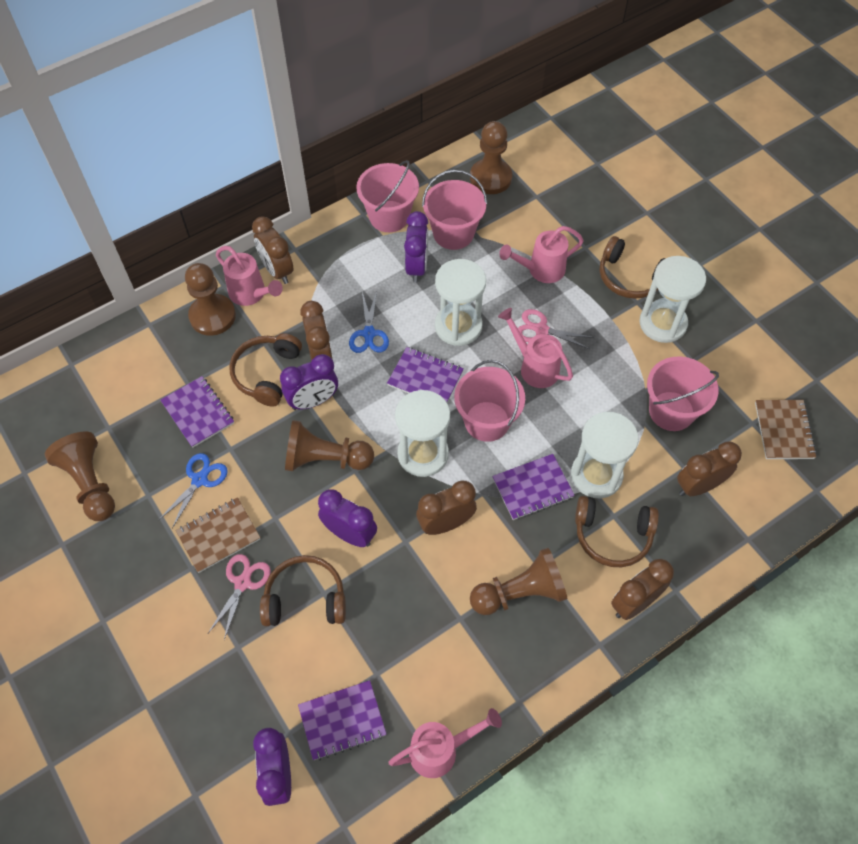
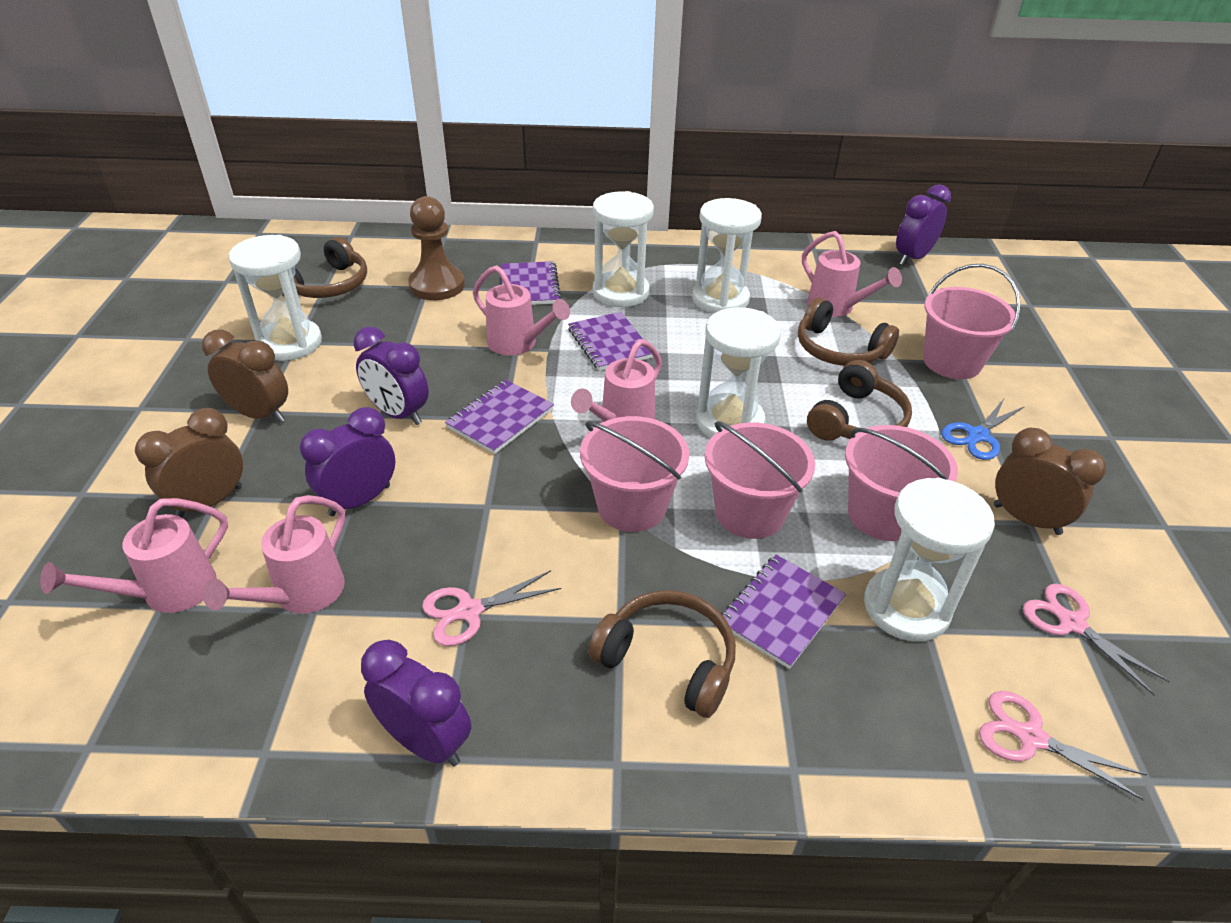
blue scissors: 2 -> 1
brown clock: 5 -> 3
brown notebook: 2 -> 0
brown pawn: 5 -> 1
pink scissors: 2 -> 3
pink watering can: 4 -> 5
white hourglass: 4 -> 5

